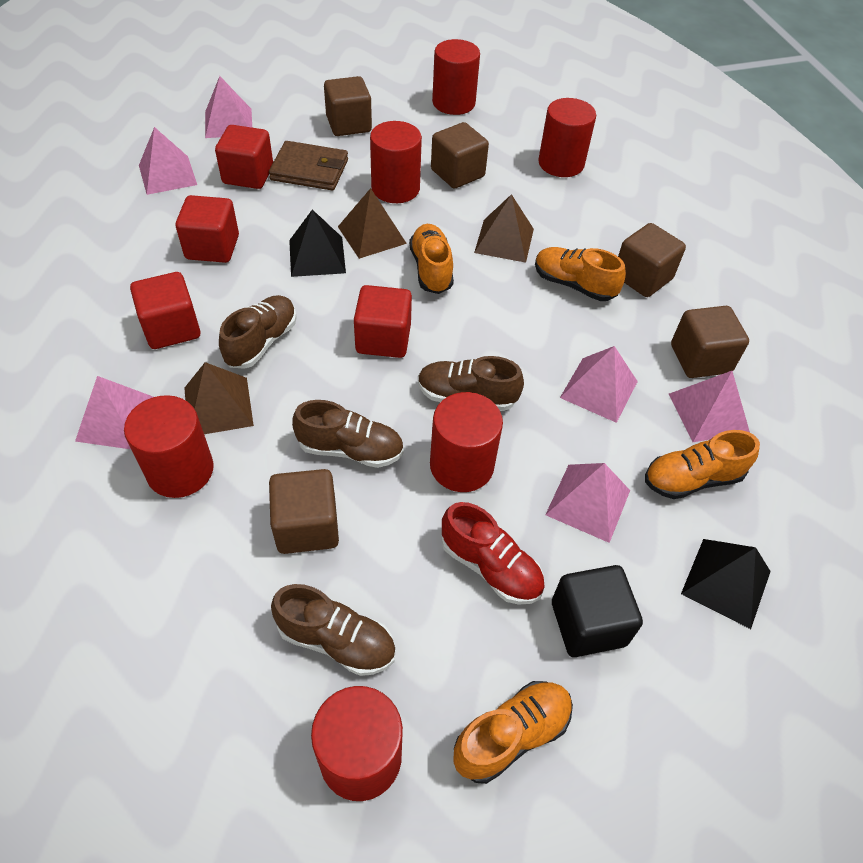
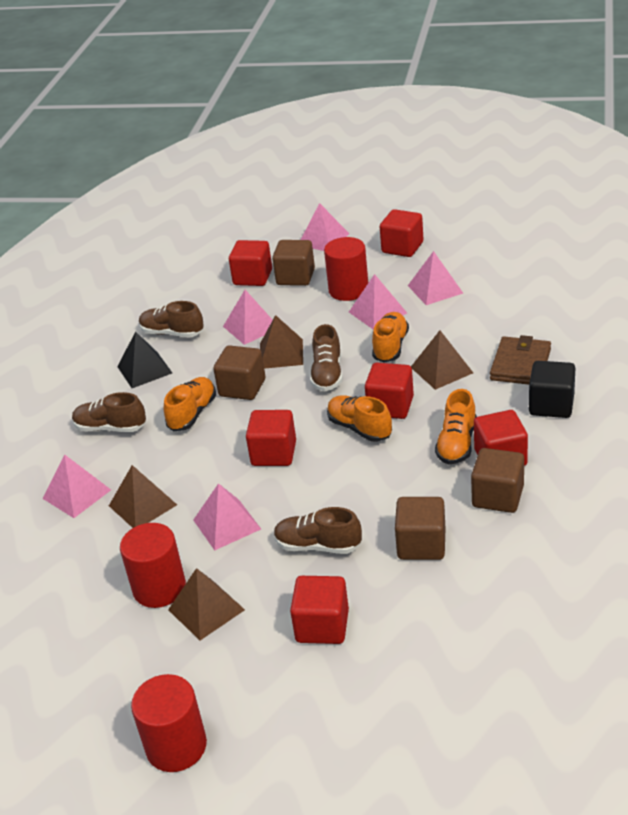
black pyramid: 2 -> 1
brown cube: 5 -> 4
brown pyramid: 3 -> 4
red cube: 4 -> 6
red cylinder: 6 -> 3
red shoe: 1 -> 0

